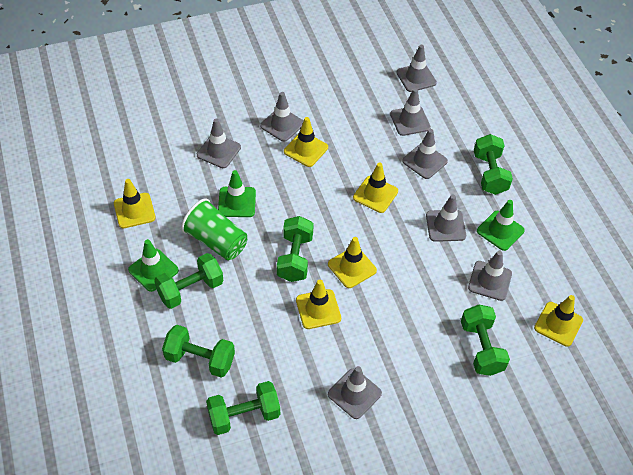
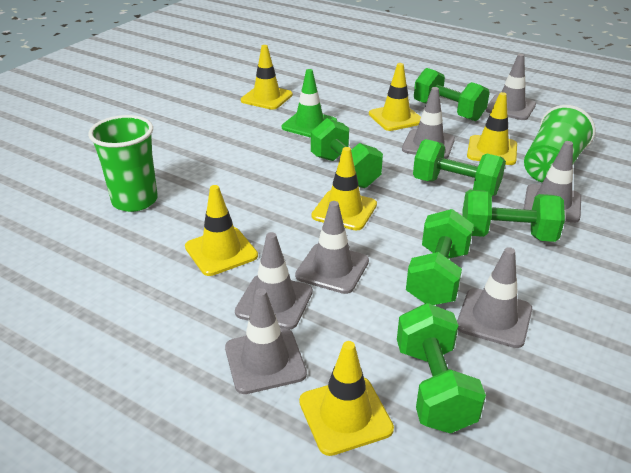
green cup: 1 -> 2
green traffic cone: 3 -> 1
grey traffic cone: 8 -> 7

